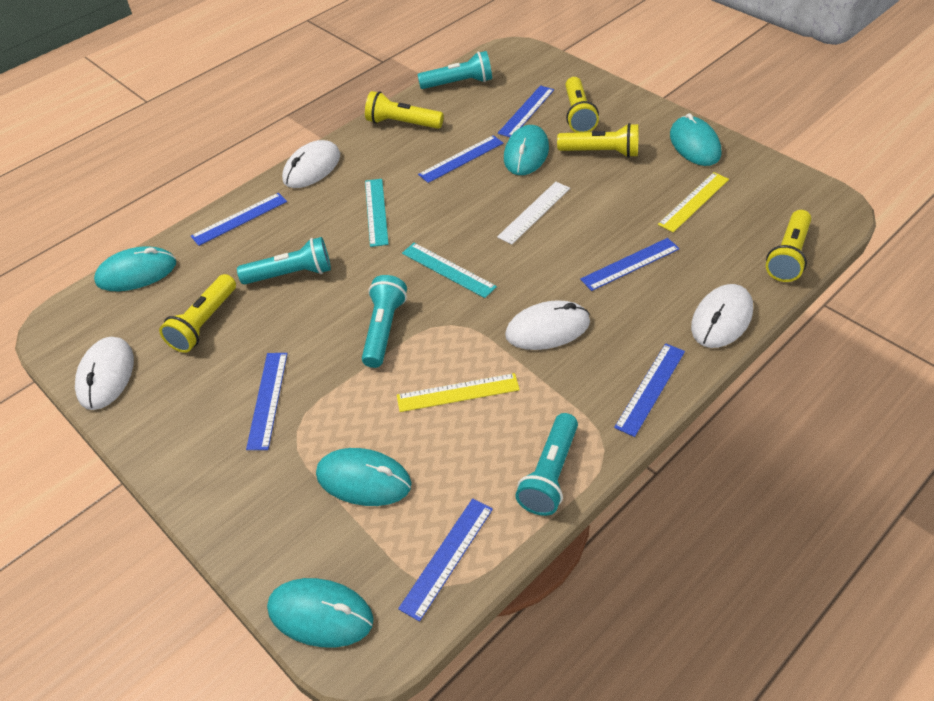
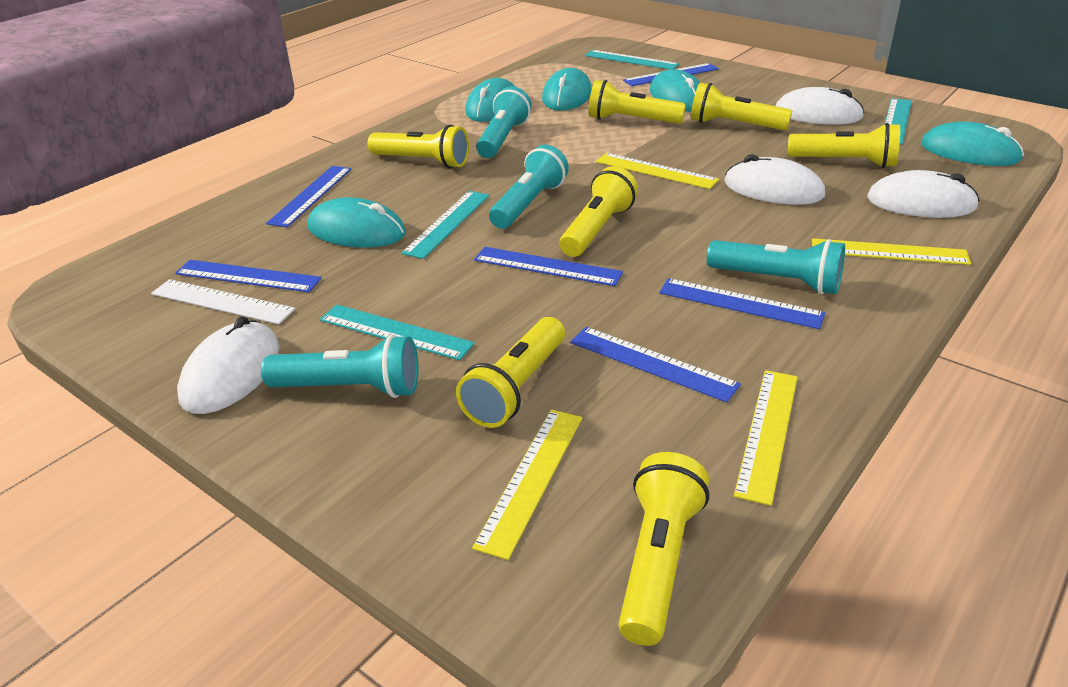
blue ruler: 7 -> 6
turquoise ruler: 2 -> 4
yellow flashlight: 5 -> 7
yellow ruler: 2 -> 4

